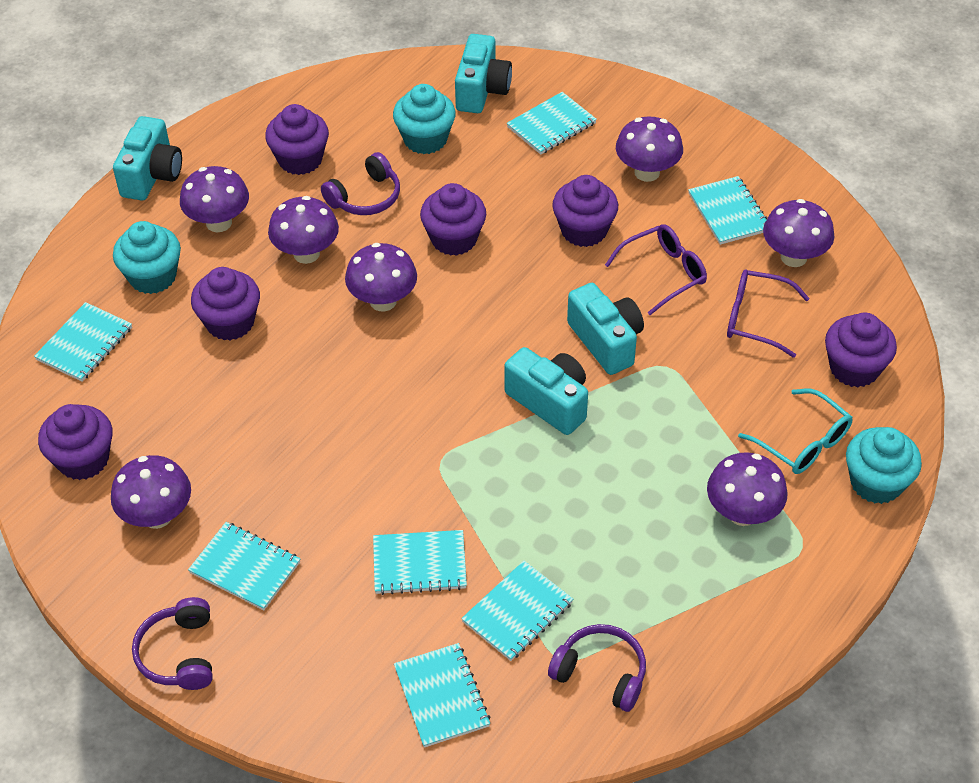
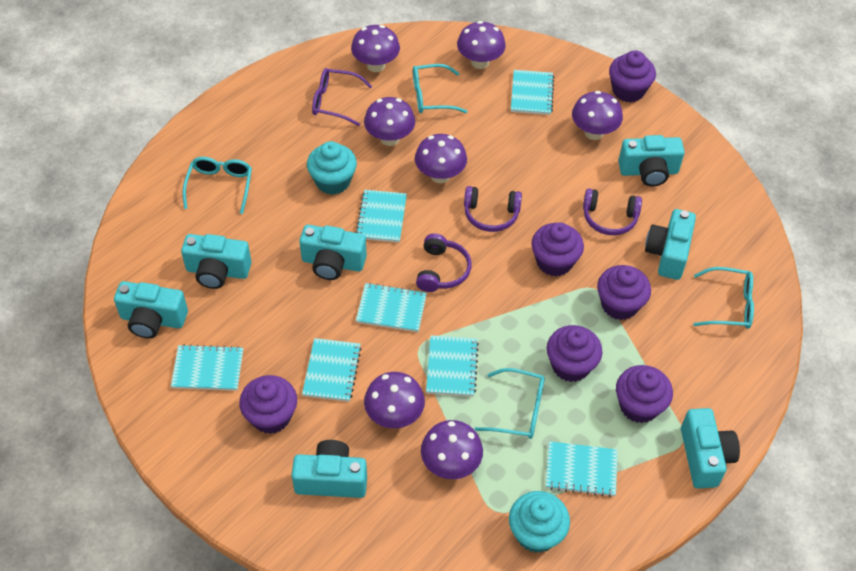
purple glasses: 2 -> 1
turquoise camera: 4 -> 7
turquoise cupcake: 3 -> 2
turquoise glasses: 1 -> 4

